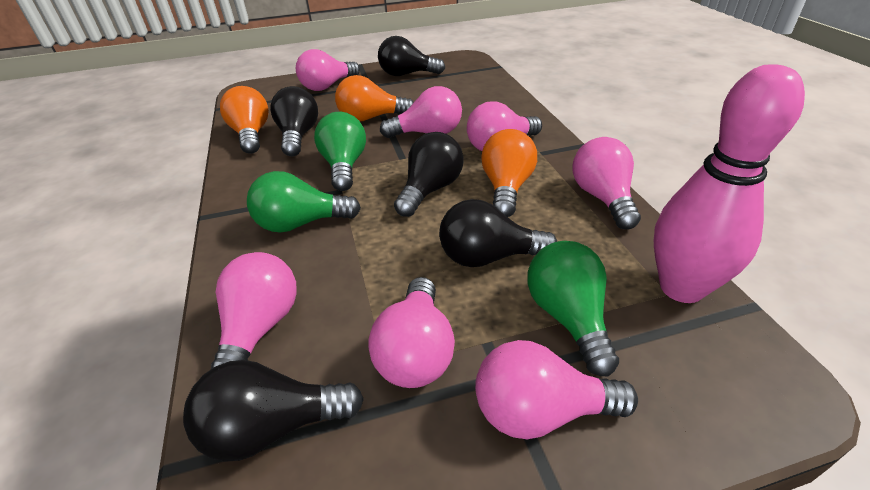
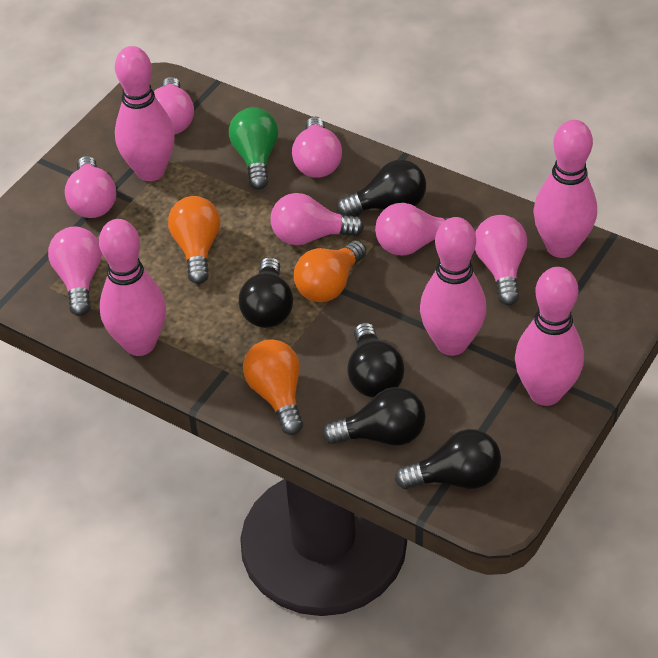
green light bulb: 3 -> 1
pink bowling pin: 1 -> 5

